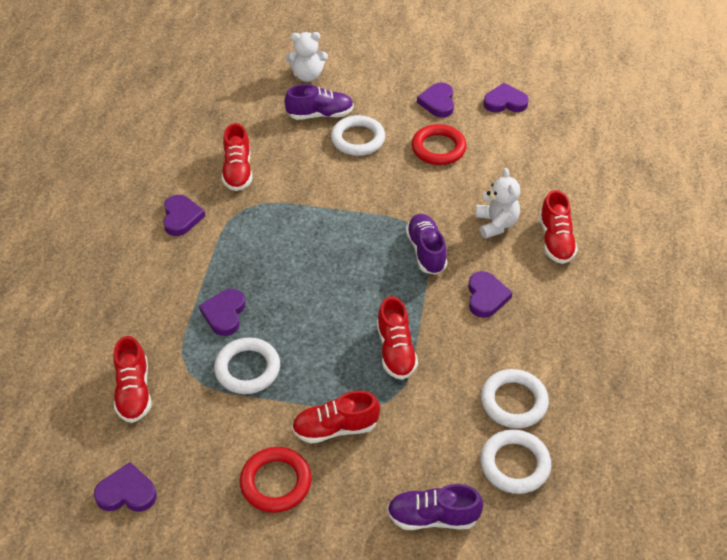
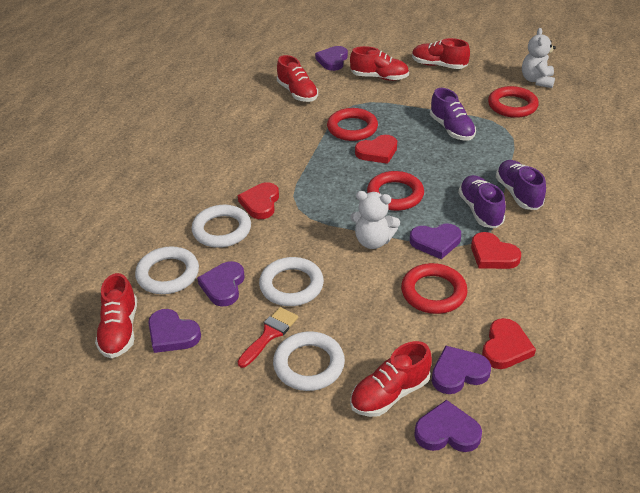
red brush: 0 -> 1
red heart: 0 -> 4
red ring: 2 -> 4

